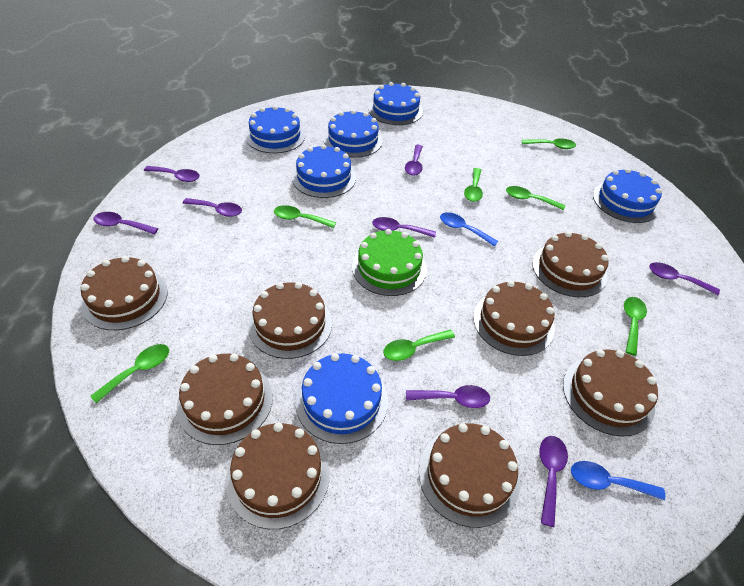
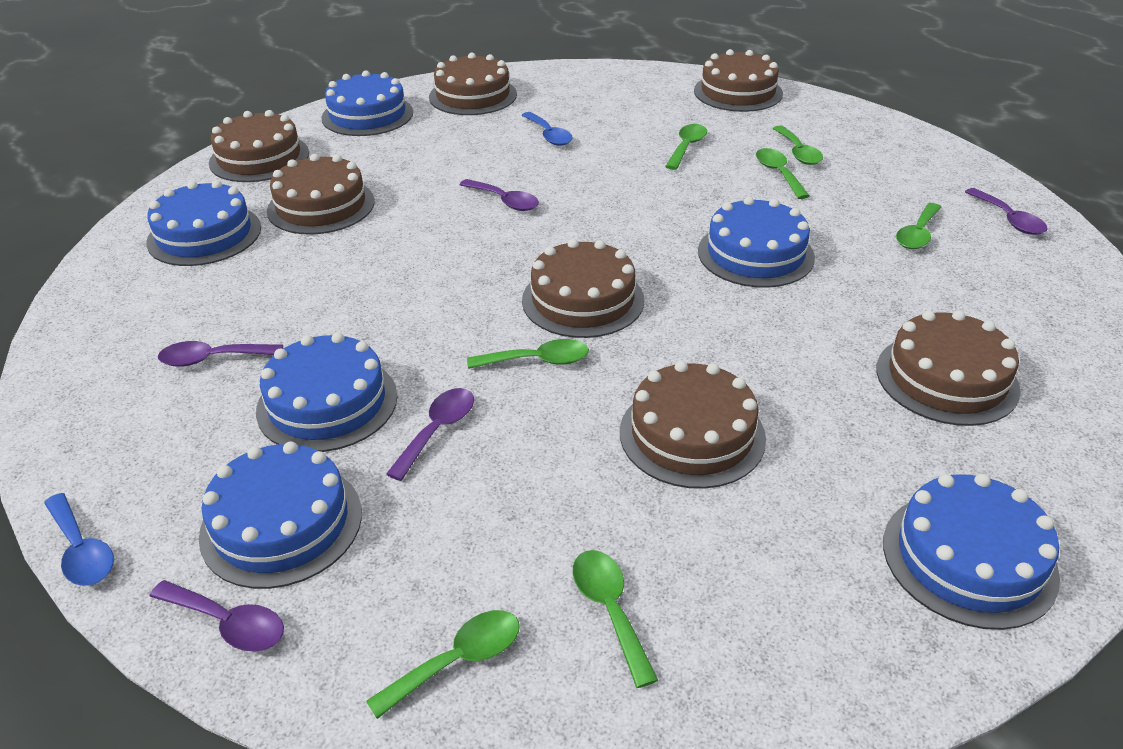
brown cake: 8 -> 7
green cake: 1 -> 0
purple spoon: 8 -> 5

